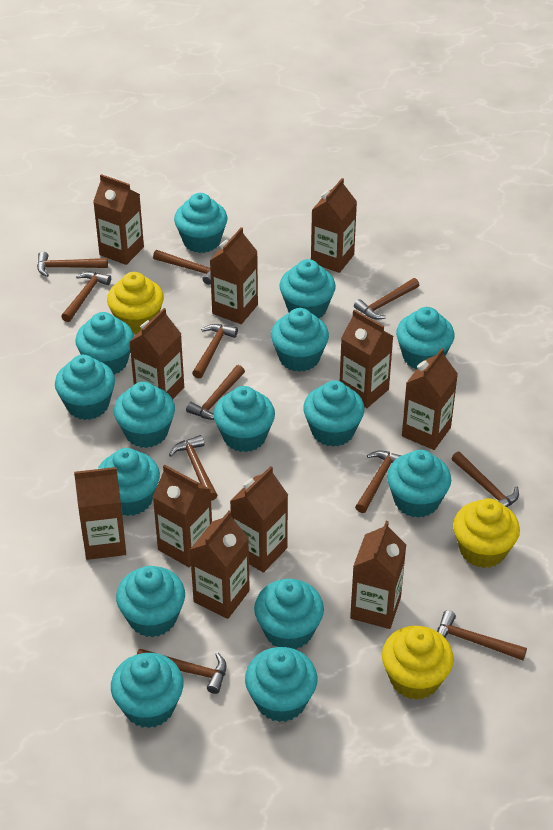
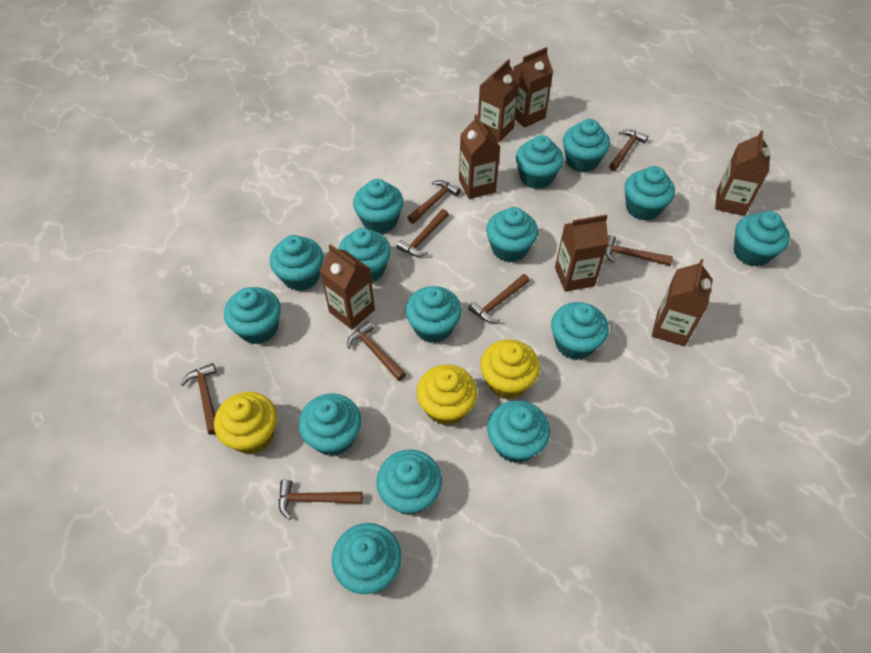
brown carton: 11 -> 7
brown hammer: 11 -> 8

